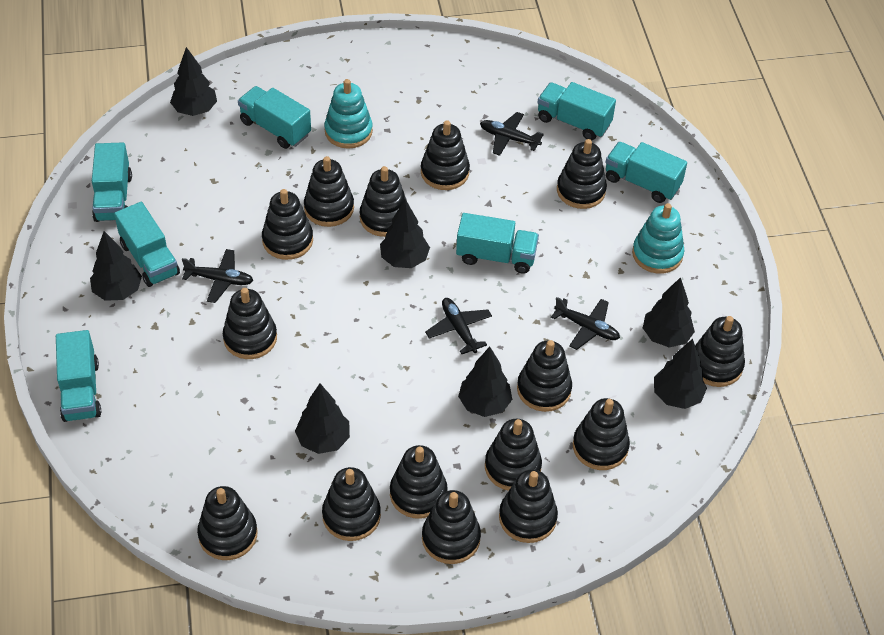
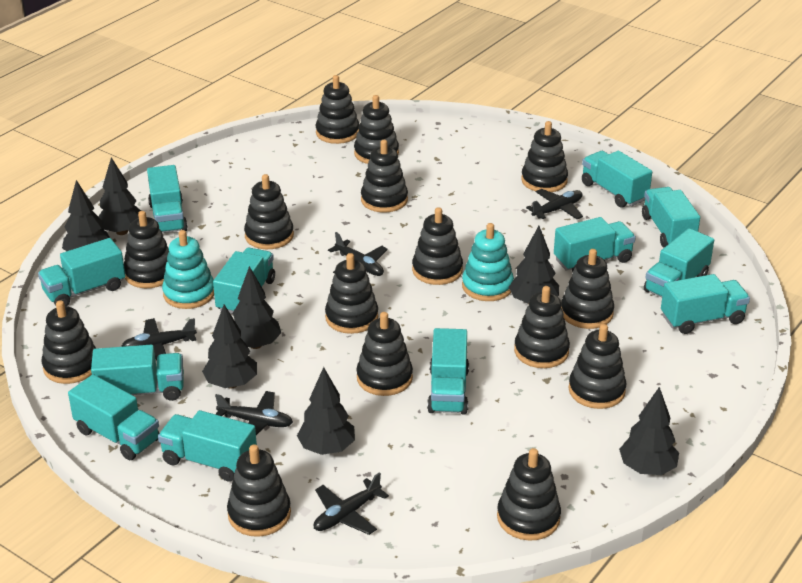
black plane: 4 -> 5
turquoise truck: 7 -> 12

